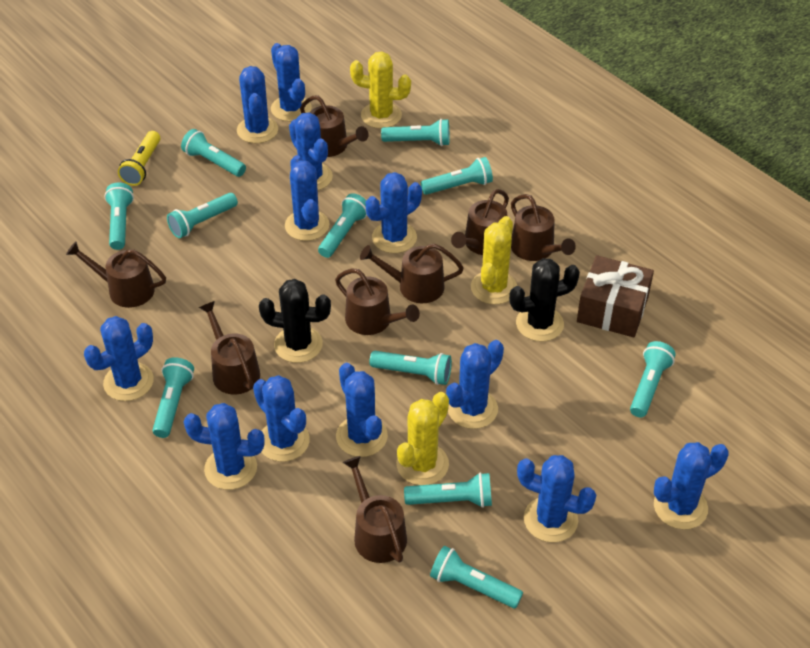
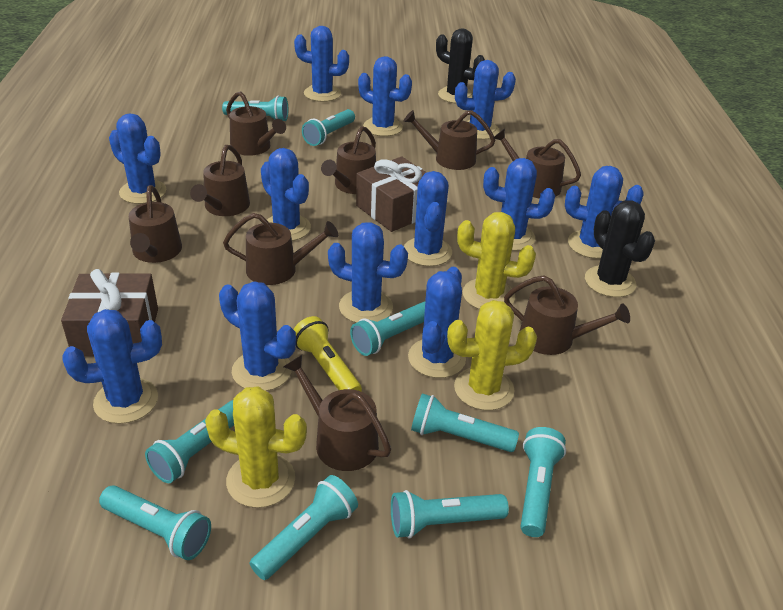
brown gift: 1 -> 2
brown watering can: 8 -> 9
turquoise flashlight: 11 -> 9

